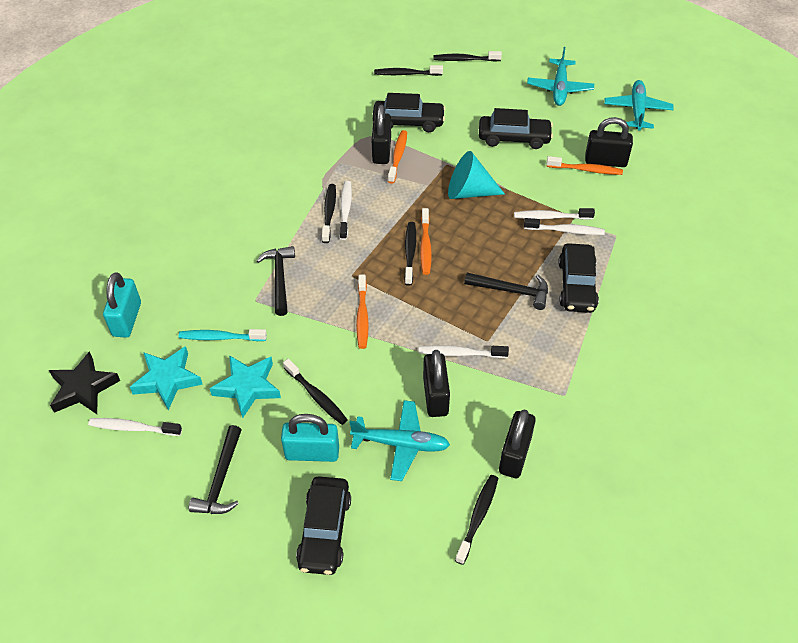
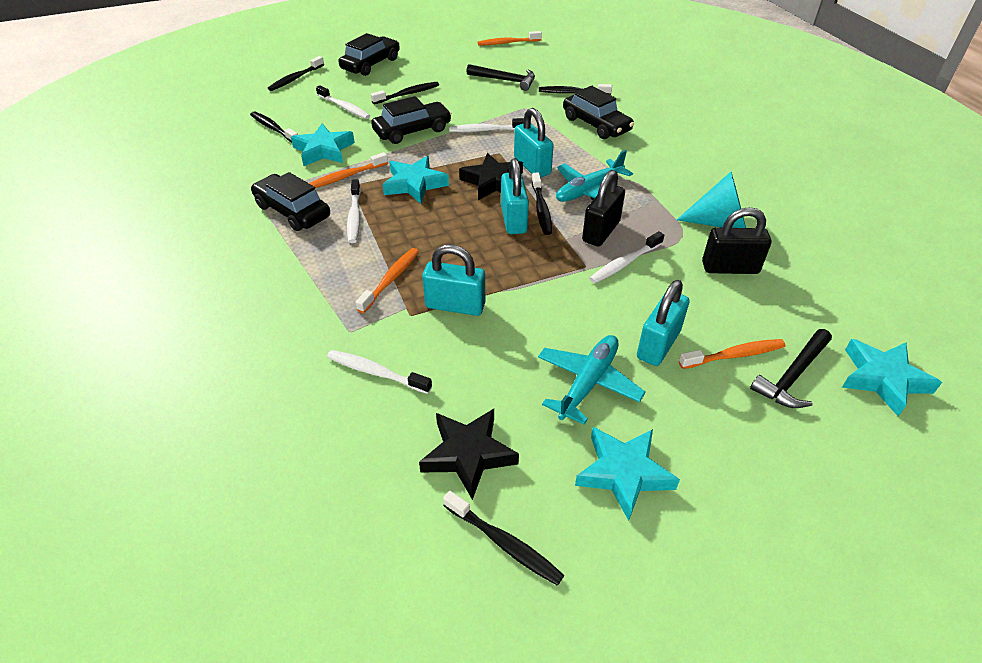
black hammer: 3 -> 2
black padlock: 4 -> 2
black star: 1 -> 2
turquoise padlock: 2 -> 4
turquoise plane: 3 -> 2
turquoise star: 2 -> 4
turquoise toothbrush: 1 -> 0

